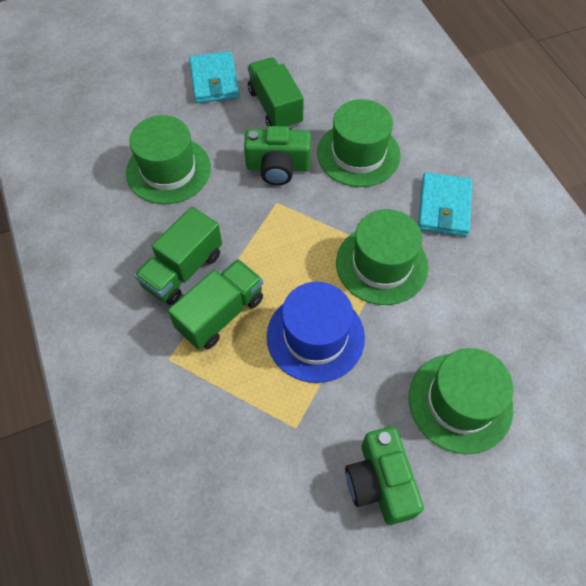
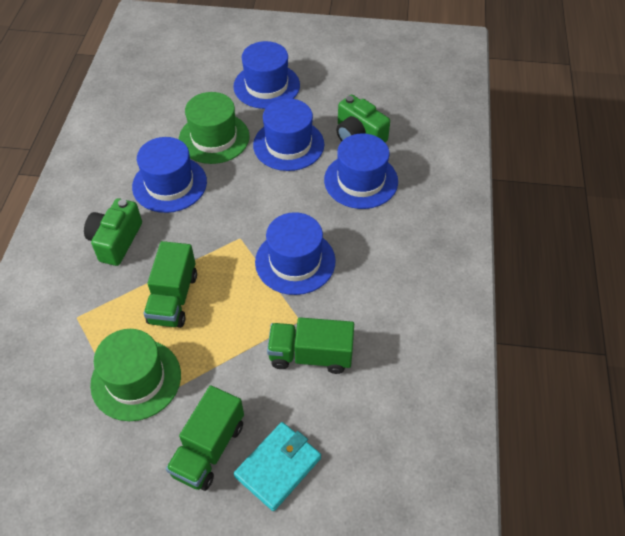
blue hat: 1 -> 5
green hat: 4 -> 2
turquoise wallet: 2 -> 1

